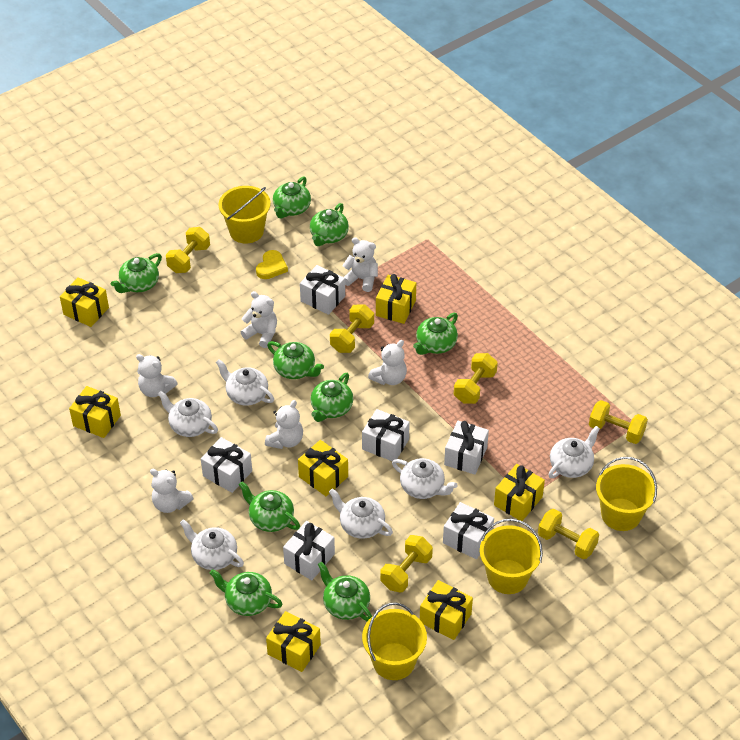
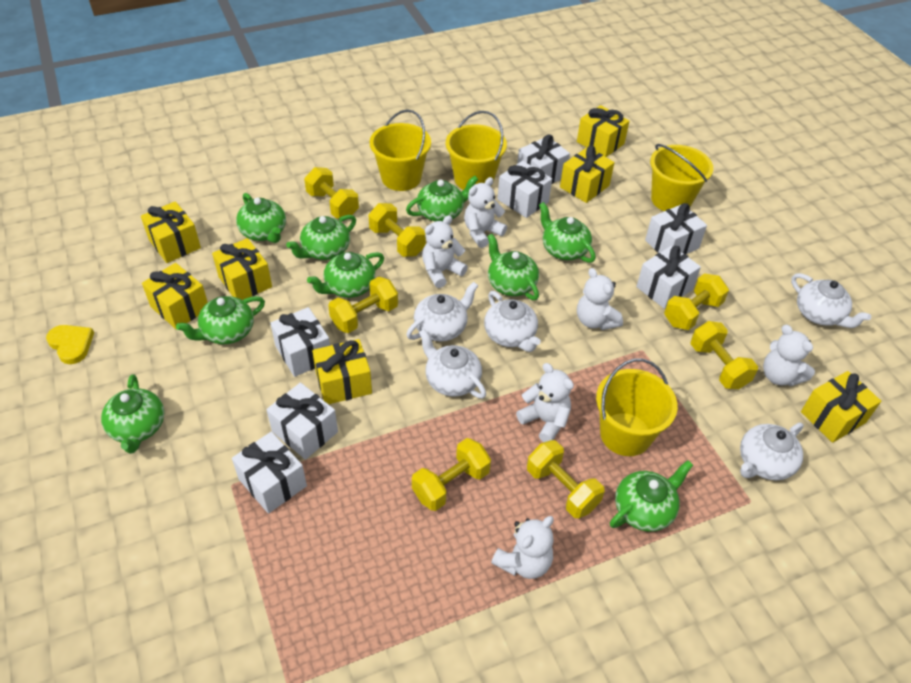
white gift: 6 -> 7
white teapot: 6 -> 5
yellow dumbbell: 6 -> 7

